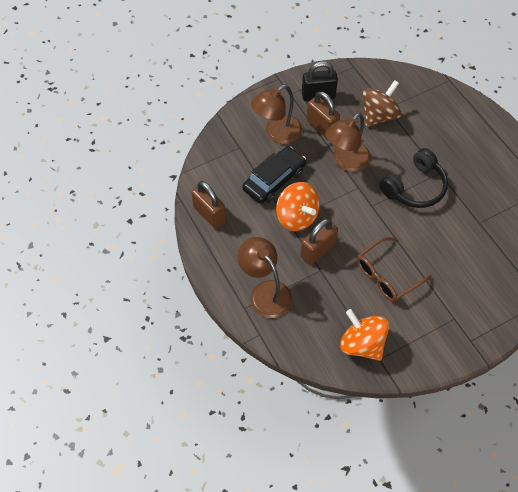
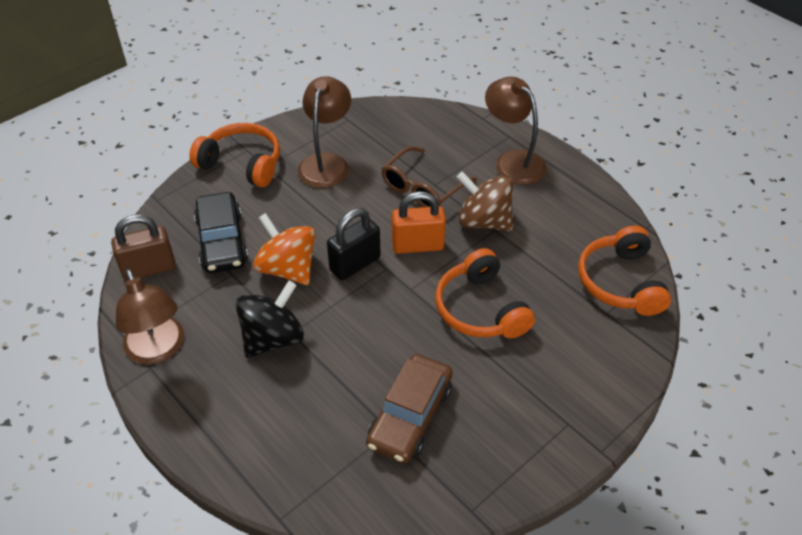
black headphones: 1 -> 0
black spinning top: 0 -> 1
brown car: 0 -> 1
brown padlock: 3 -> 1
orange headphones: 0 -> 3
orange padlock: 0 -> 1
orange spinning top: 2 -> 1

